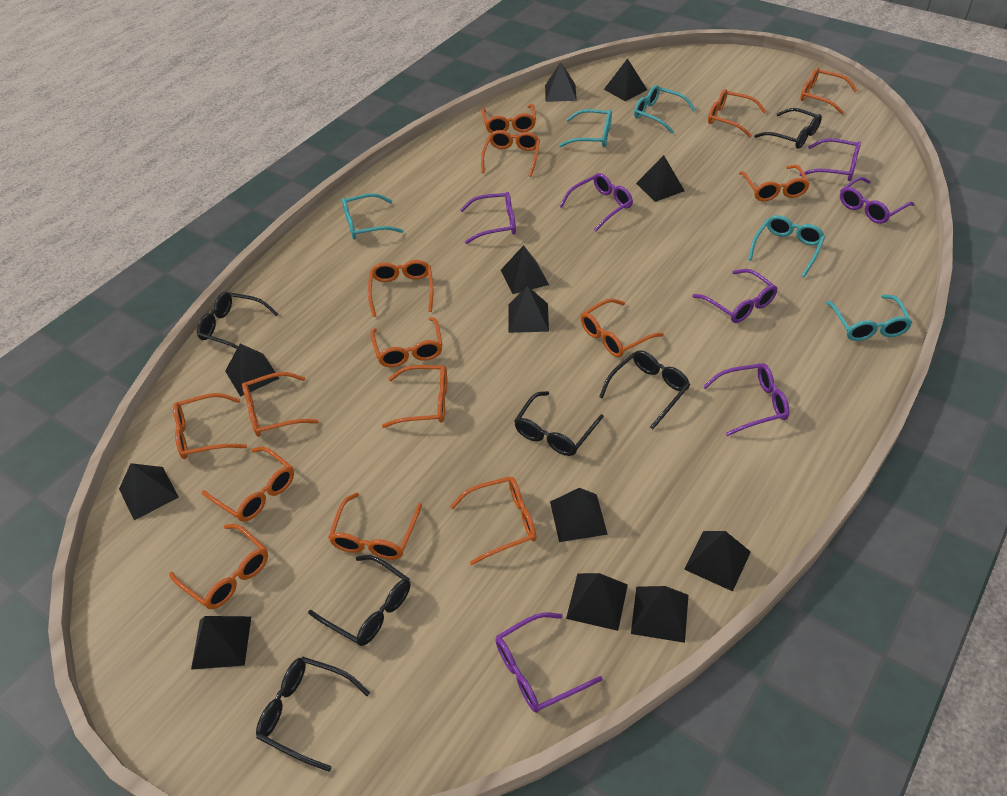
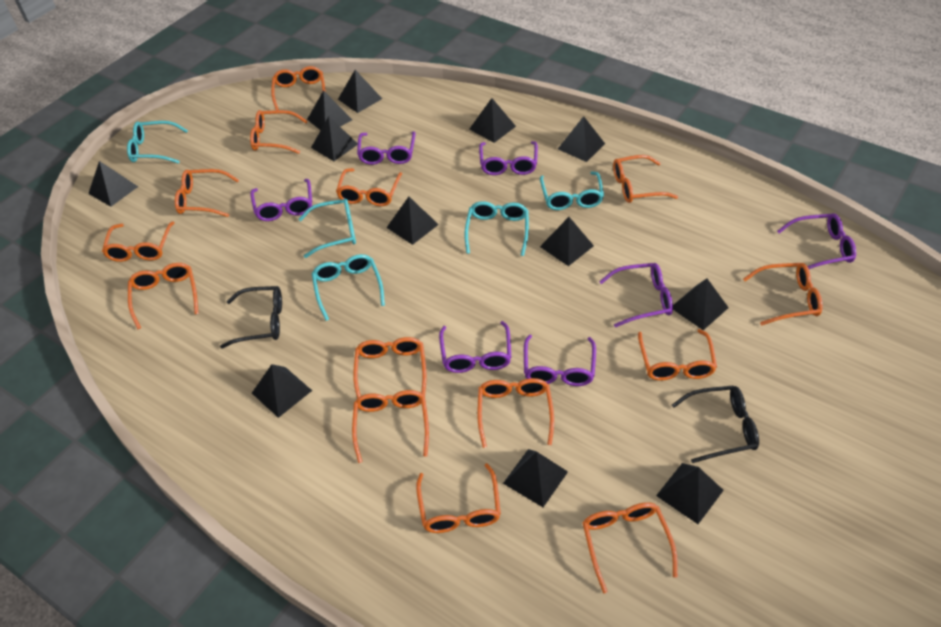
black glasses: 6 -> 2
orange glasses: 15 -> 14

